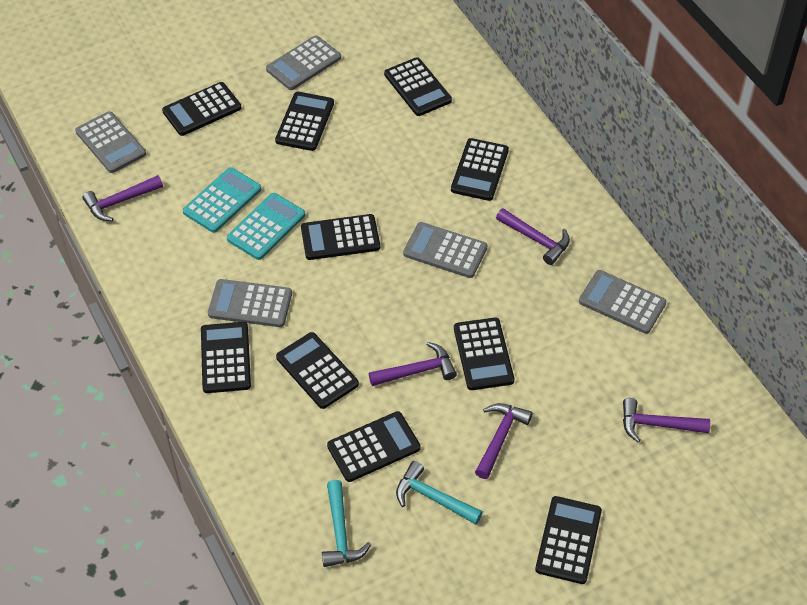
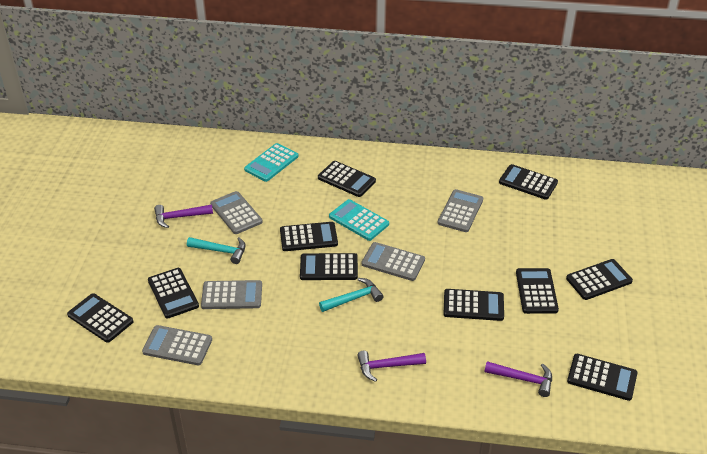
purple hammer: 5 -> 3

